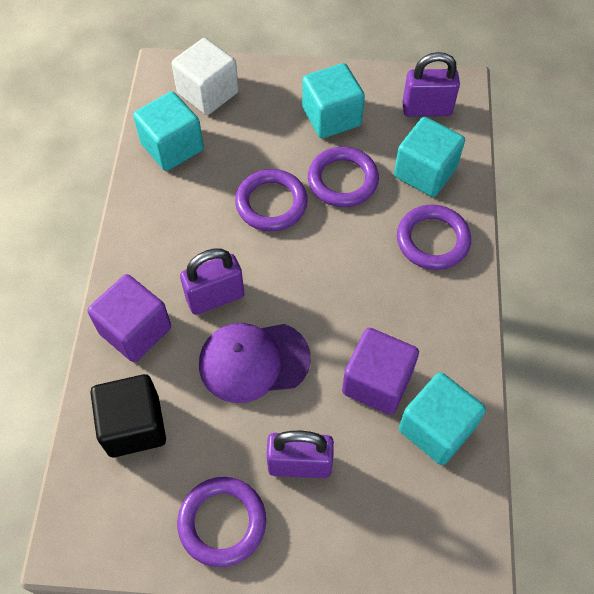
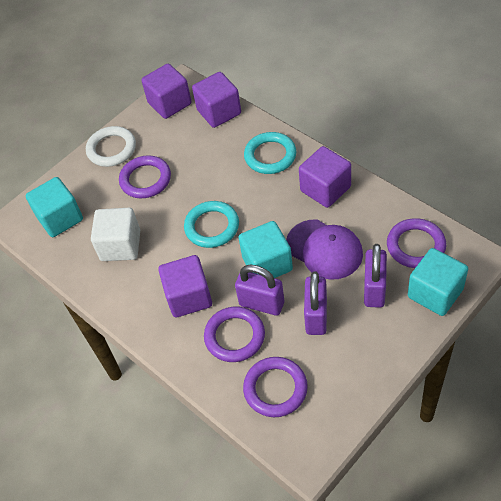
black cube: 1 -> 0
purple cube: 2 -> 4
turquoise cube: 4 -> 3
turquoise ring: 0 -> 2
white ring: 0 -> 1

